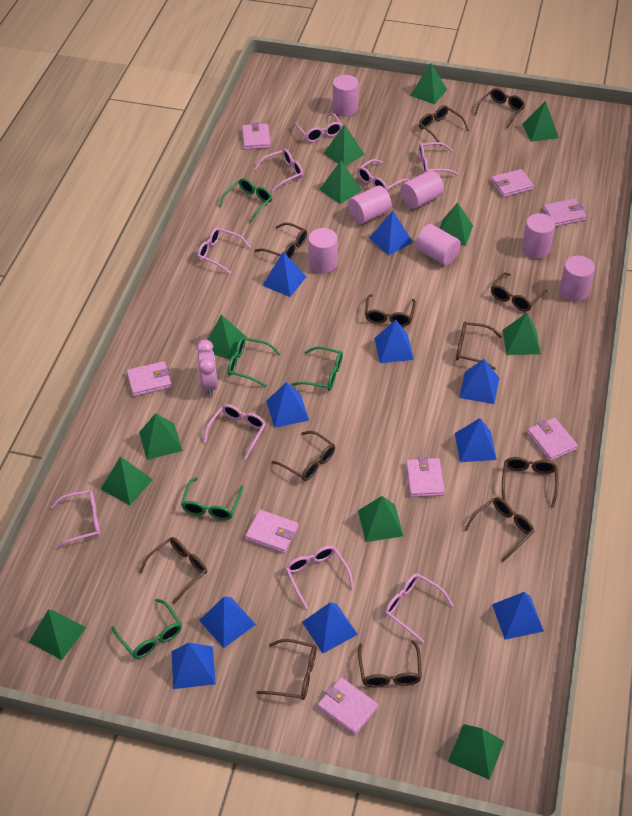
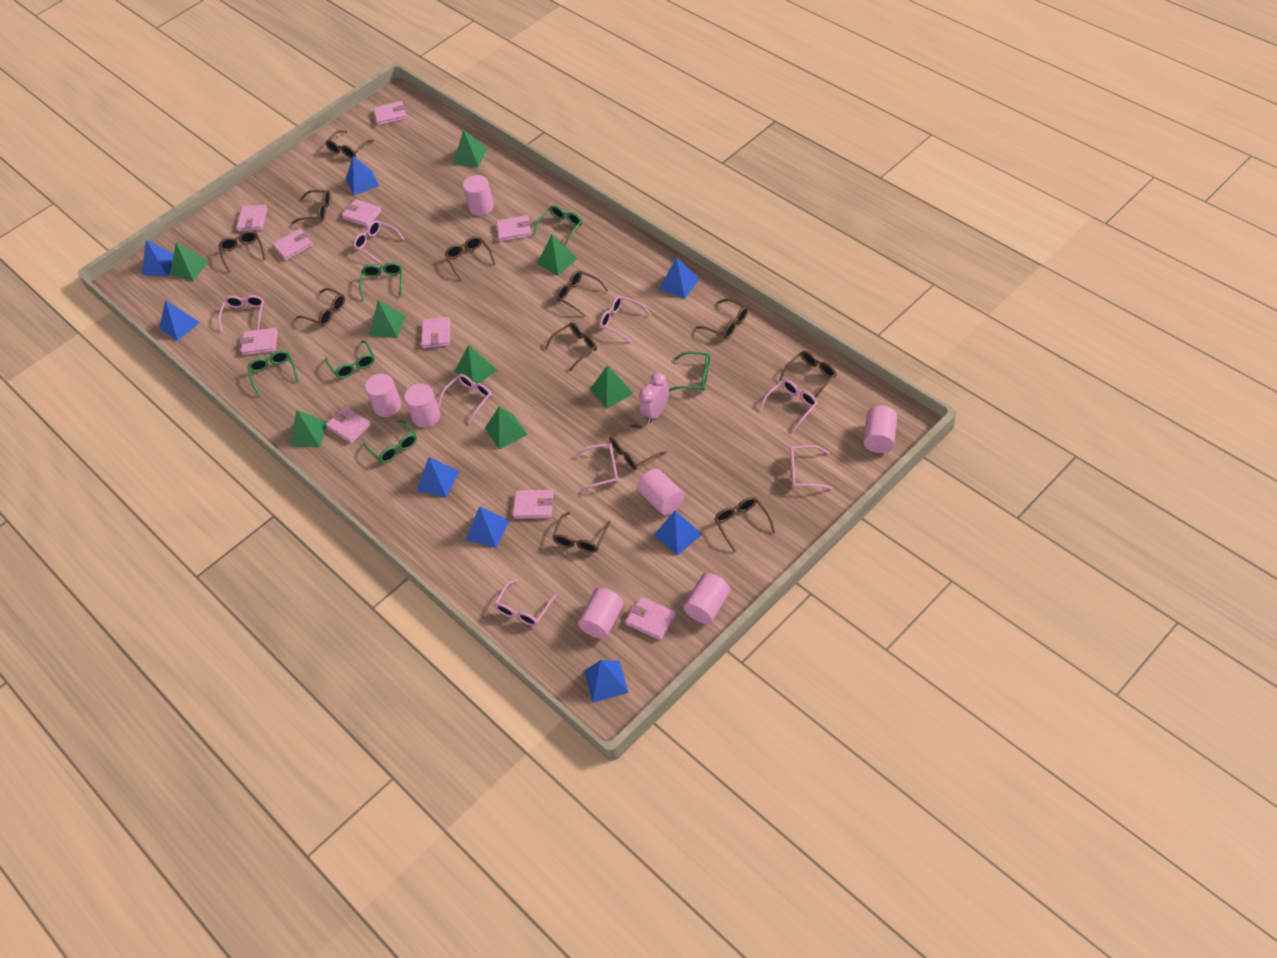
blue pyramid: 10 -> 8
green glasses: 5 -> 6
green pyramid: 12 -> 8
pink glasses: 9 -> 8
pink wallet: 8 -> 10

